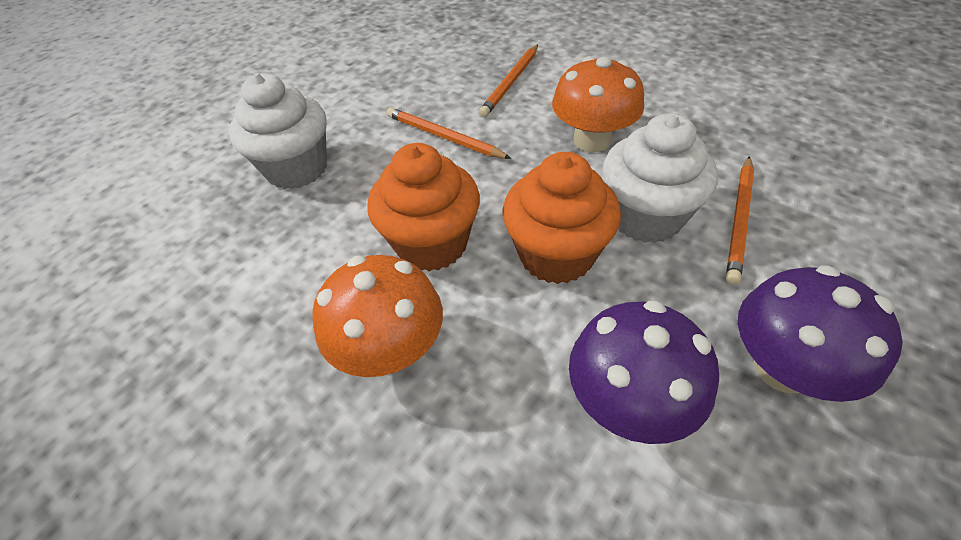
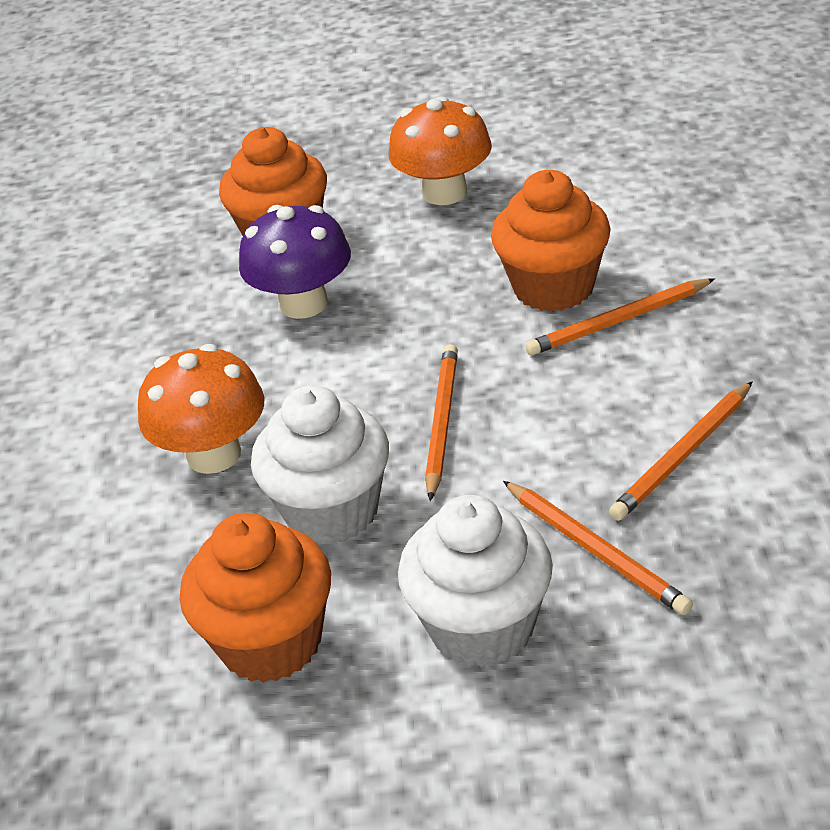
orange cupcake: 2 -> 3
orange pencil: 3 -> 4
purple mushroom: 2 -> 1

